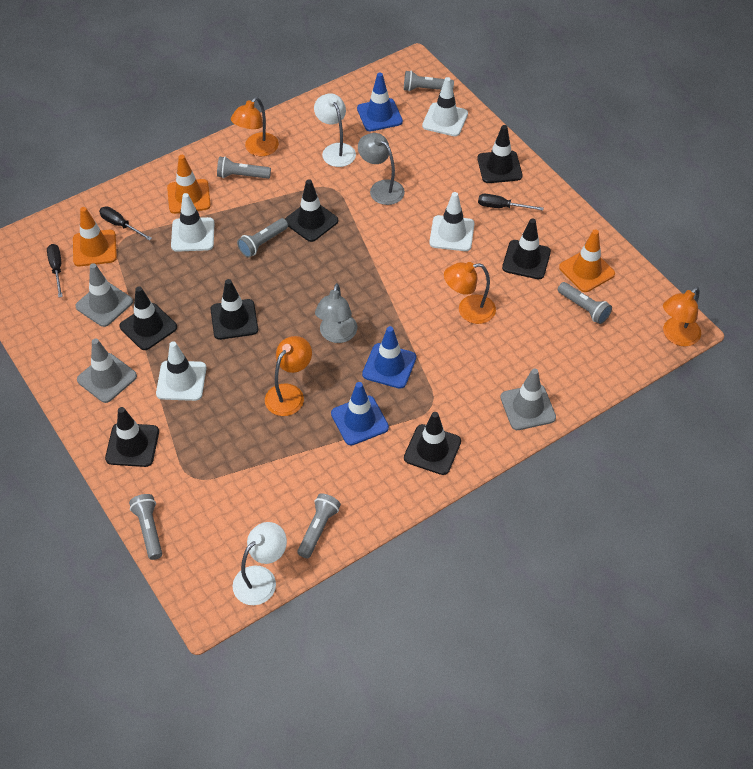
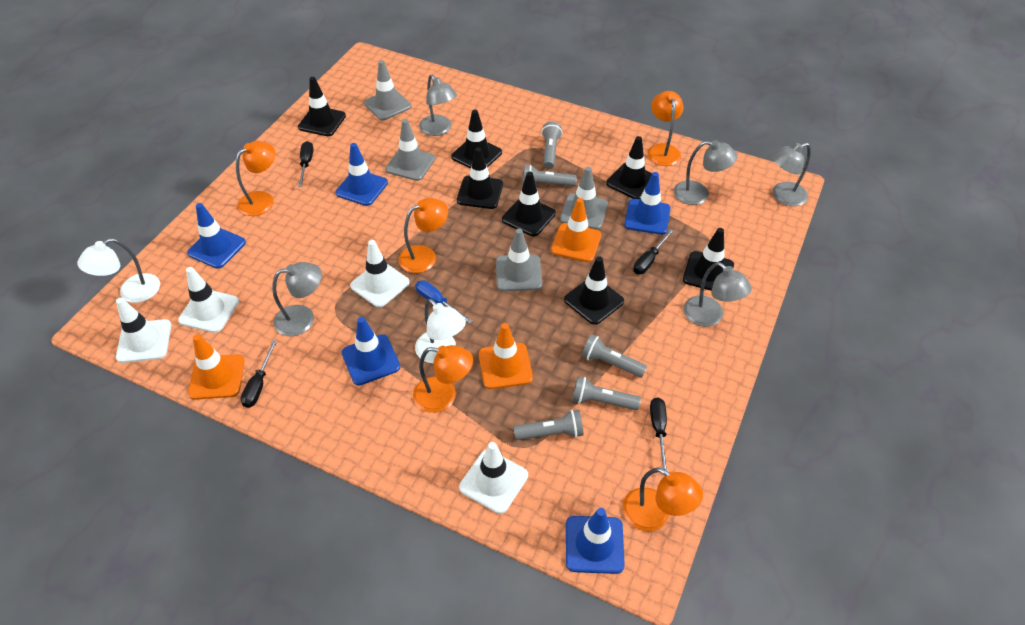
black screwdriver: 3 -> 4
blue screwdriver: 0 -> 1
blue traffic cone: 3 -> 5
grey flashlight: 6 -> 5
grey lamp: 2 -> 5
grey traffic cone: 3 -> 4
orange lamp: 4 -> 5

